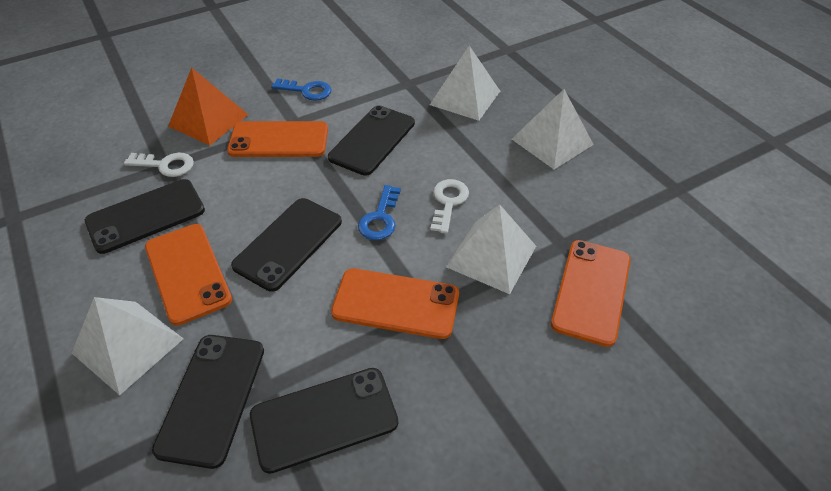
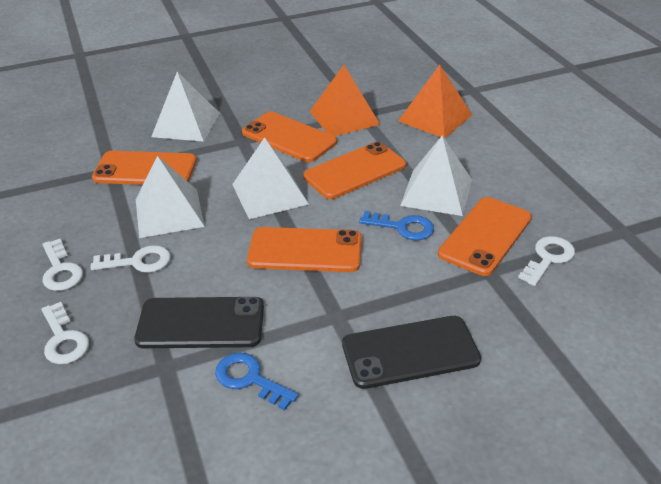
black phone: 5 -> 2
orange phone: 4 -> 5
orange pyramid: 1 -> 2
white key: 2 -> 4

